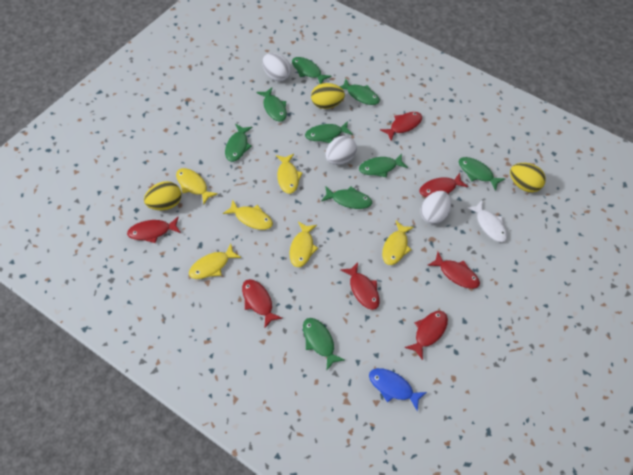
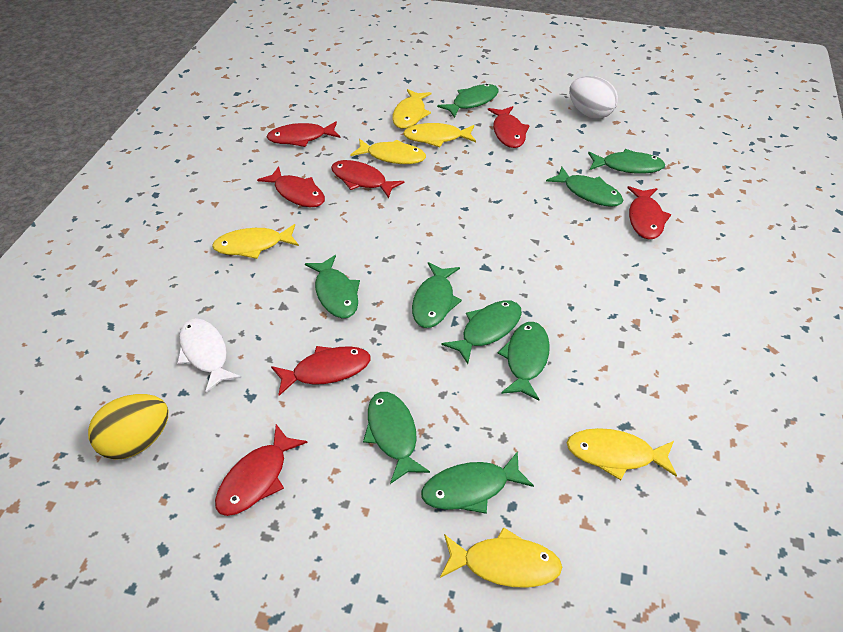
blue fish: 1 -> 0
white egg: 3 -> 1
yellow egg: 3 -> 1

